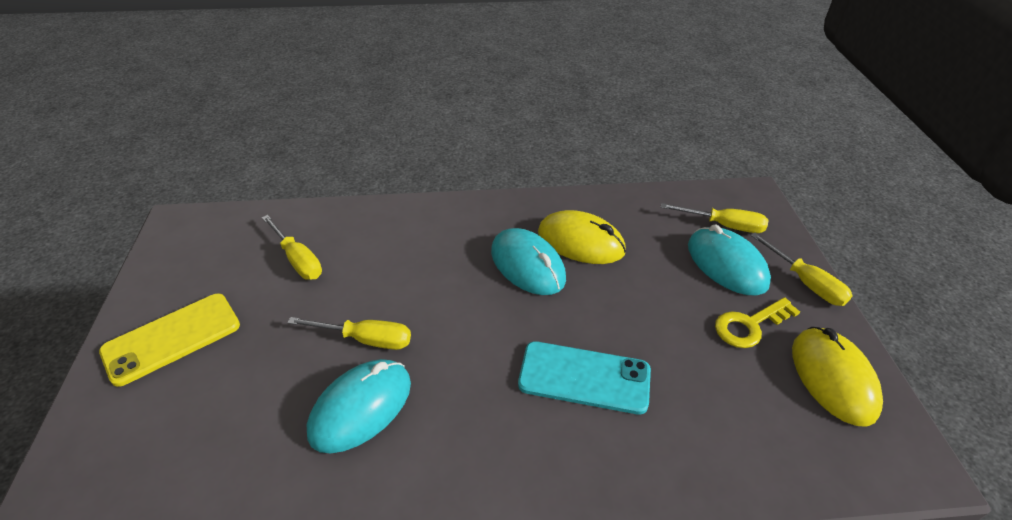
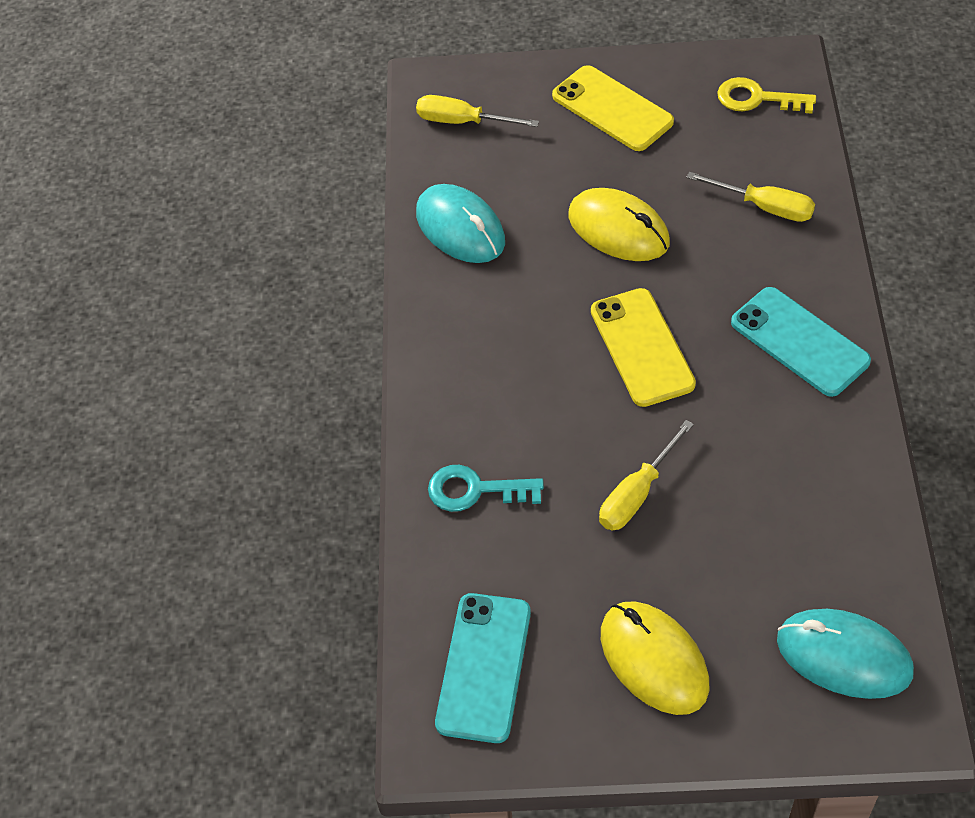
turquoise key: 0 -> 1
turquoise mouse: 3 -> 2
turquoise phone: 1 -> 2
yellow phone: 1 -> 2
yellow screwdriver: 4 -> 3

